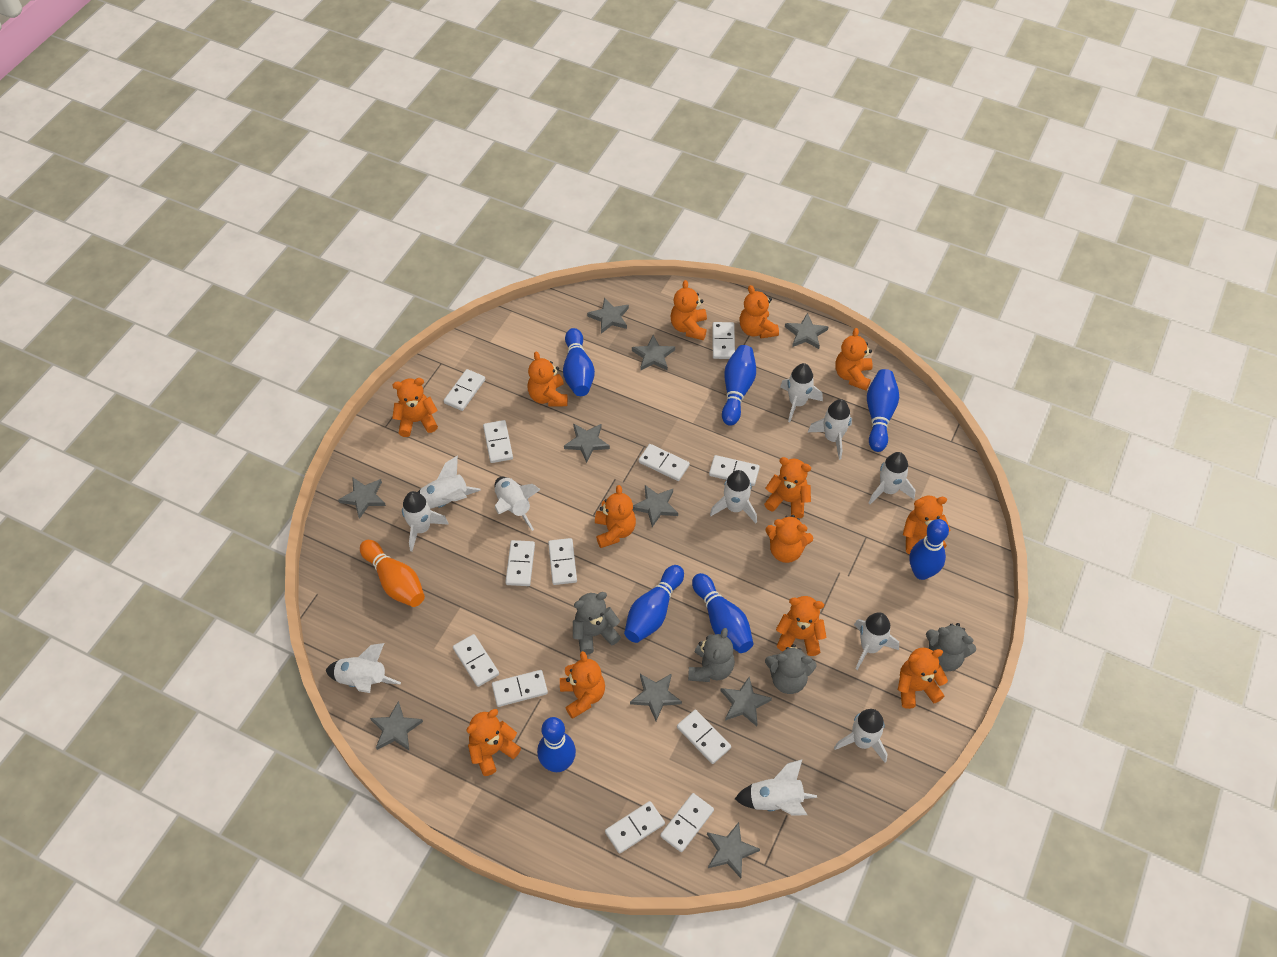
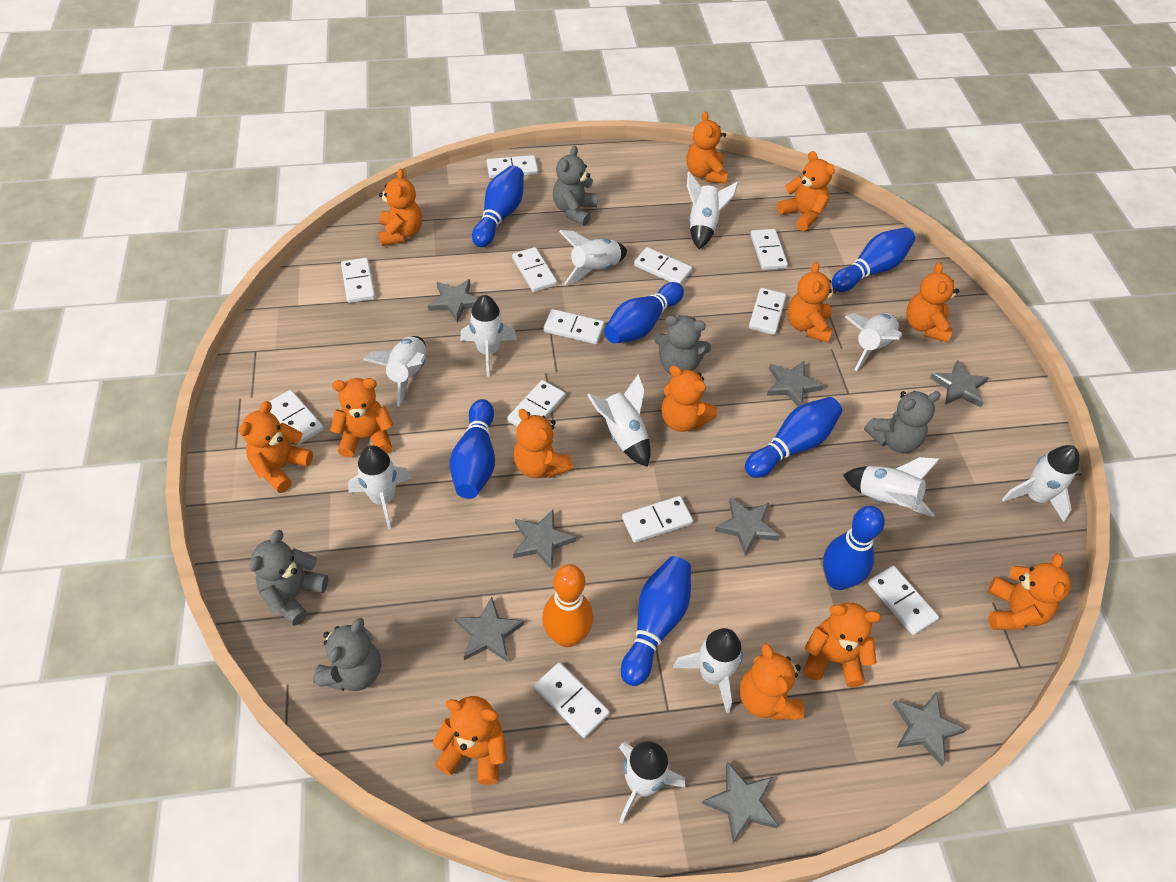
grey star: 10 -> 8
grey teddy bear: 4 -> 5

